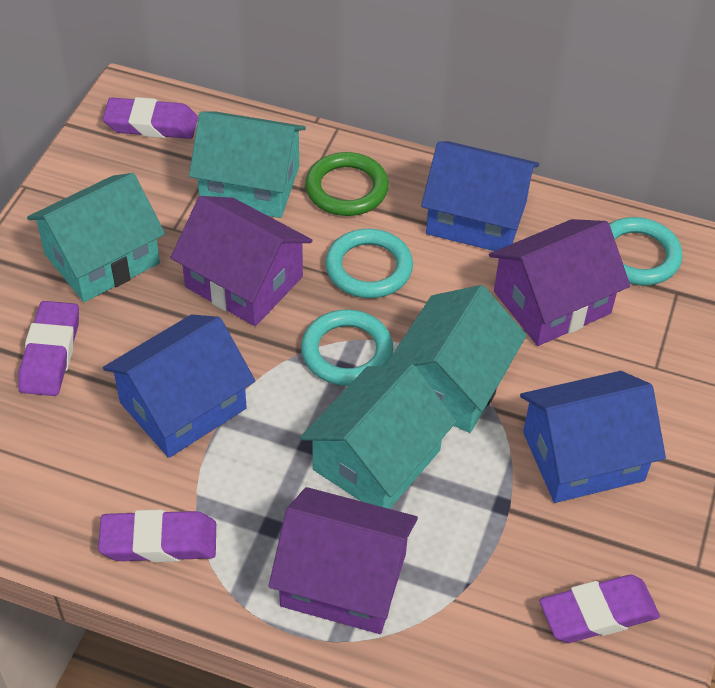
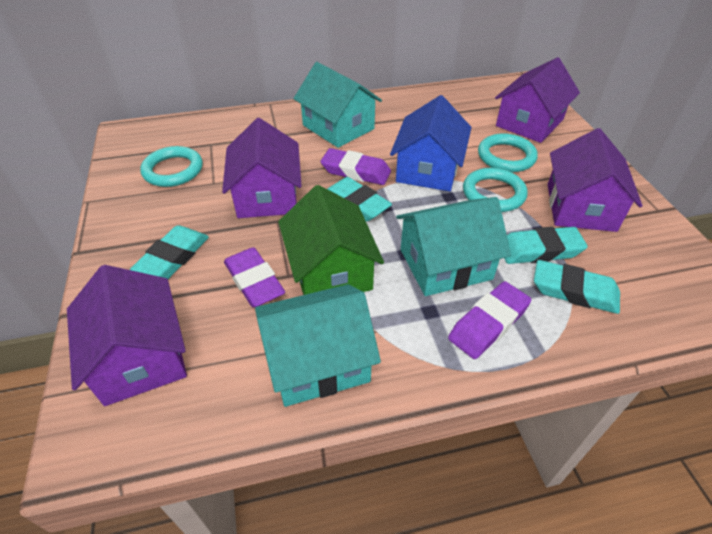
blue house: 3 -> 1
green house: 0 -> 1
green ring: 1 -> 0
purple eraser: 4 -> 3
purple house: 3 -> 4
turquoise eraser: 0 -> 4
turquoise house: 4 -> 3

